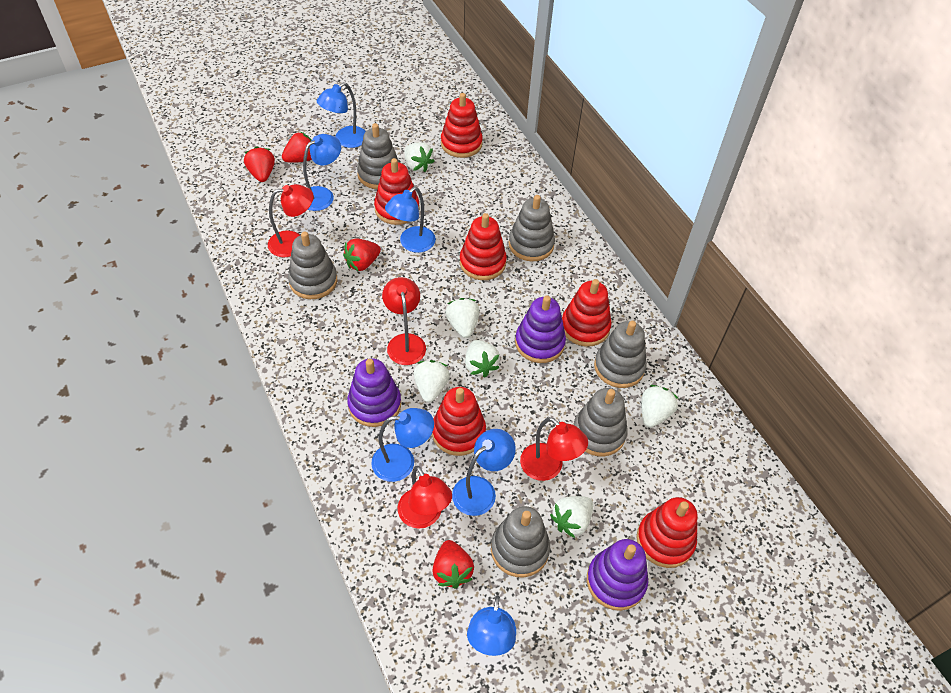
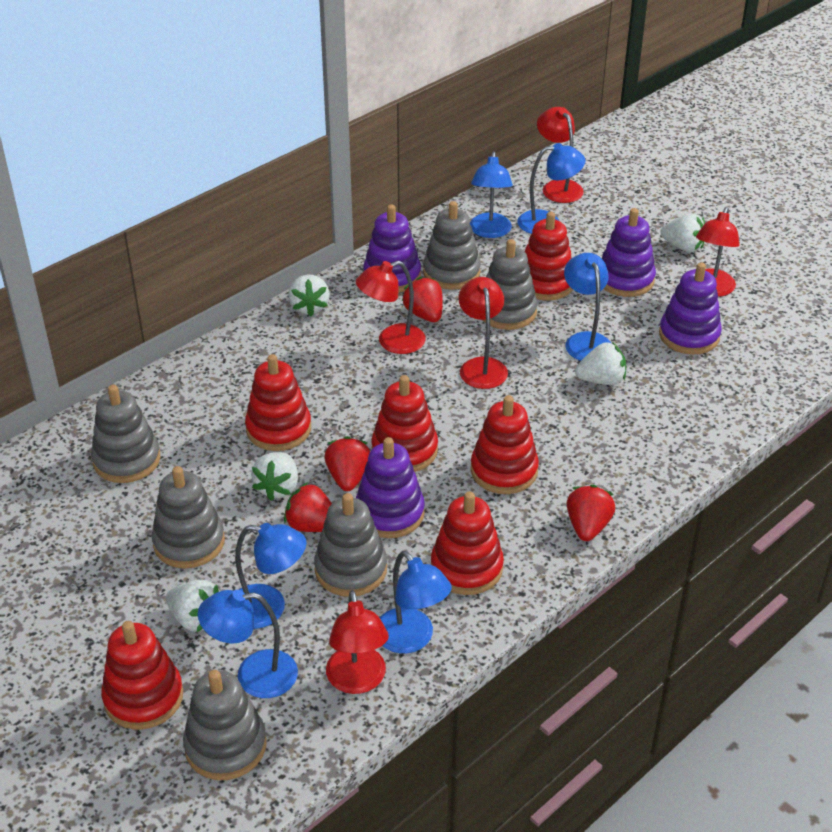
purple stacking toy: 3 -> 4
red lamp: 4 -> 5
white strawberry: 6 -> 5

